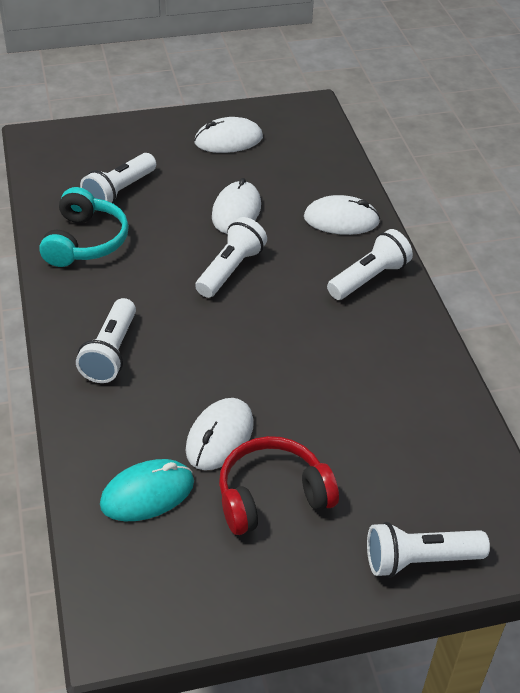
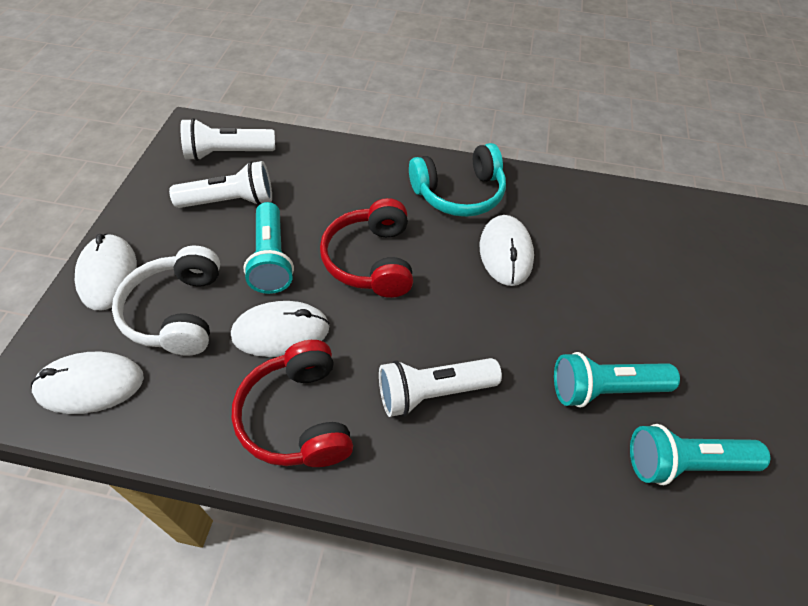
red headphones: 1 -> 2
turquoise flashlight: 0 -> 3
turquoise mouse: 1 -> 0
white flashlight: 5 -> 3
white headphones: 0 -> 1

